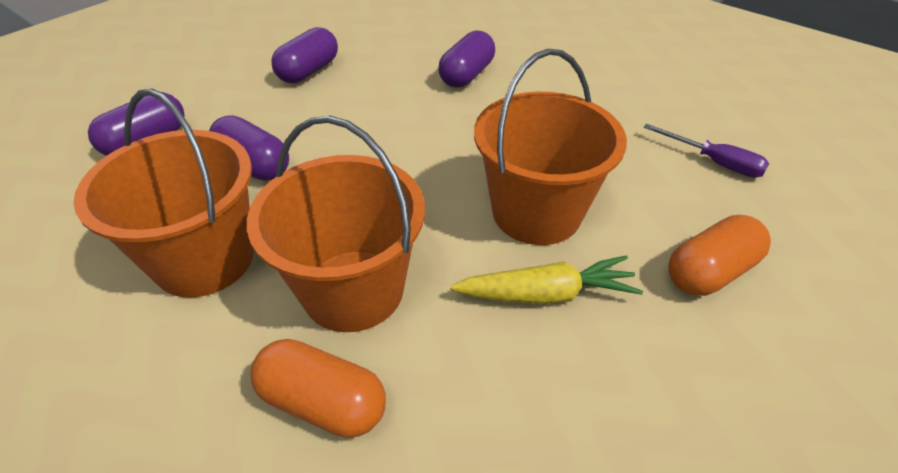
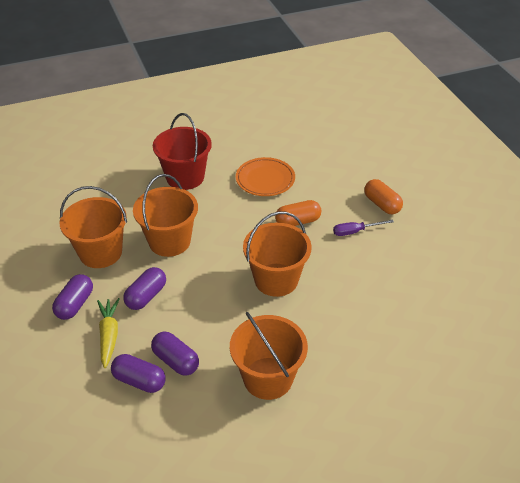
orange bucket: 3 -> 4
orange plate: 0 -> 1
red bucket: 0 -> 1

